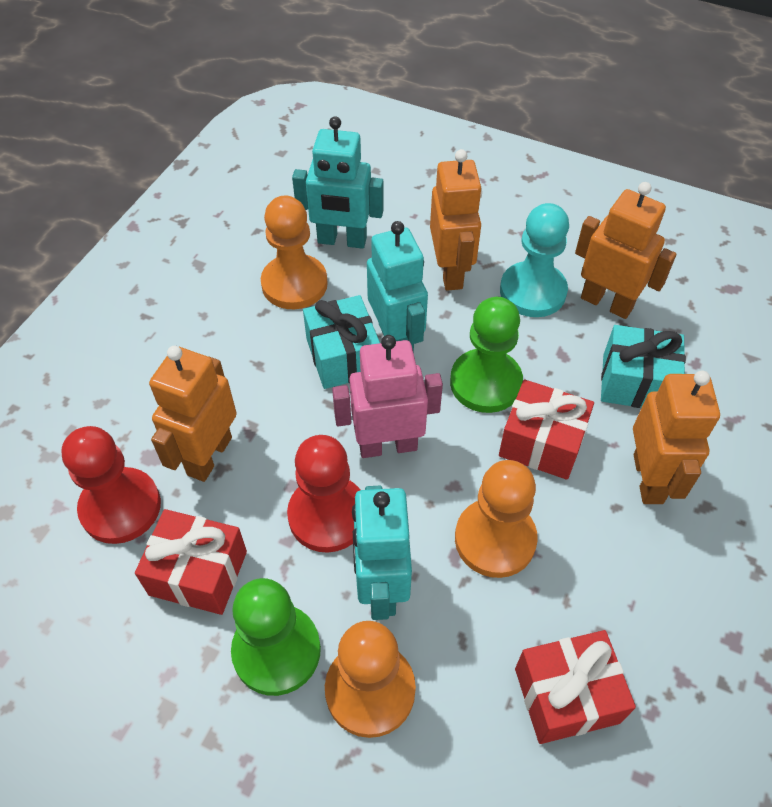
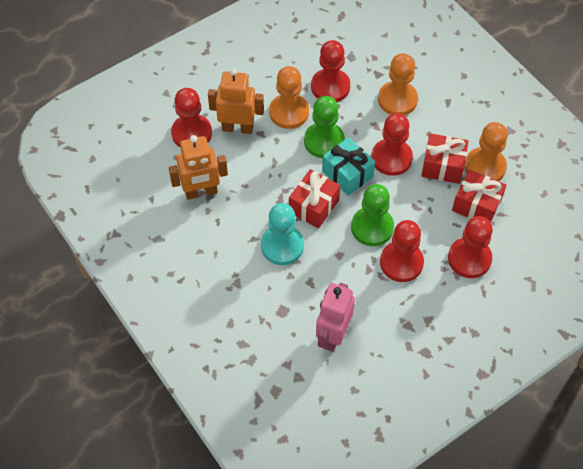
orange robot: 4 -> 2
red pawn: 2 -> 5
turquoise gift: 2 -> 1
turquoise robot: 3 -> 0

